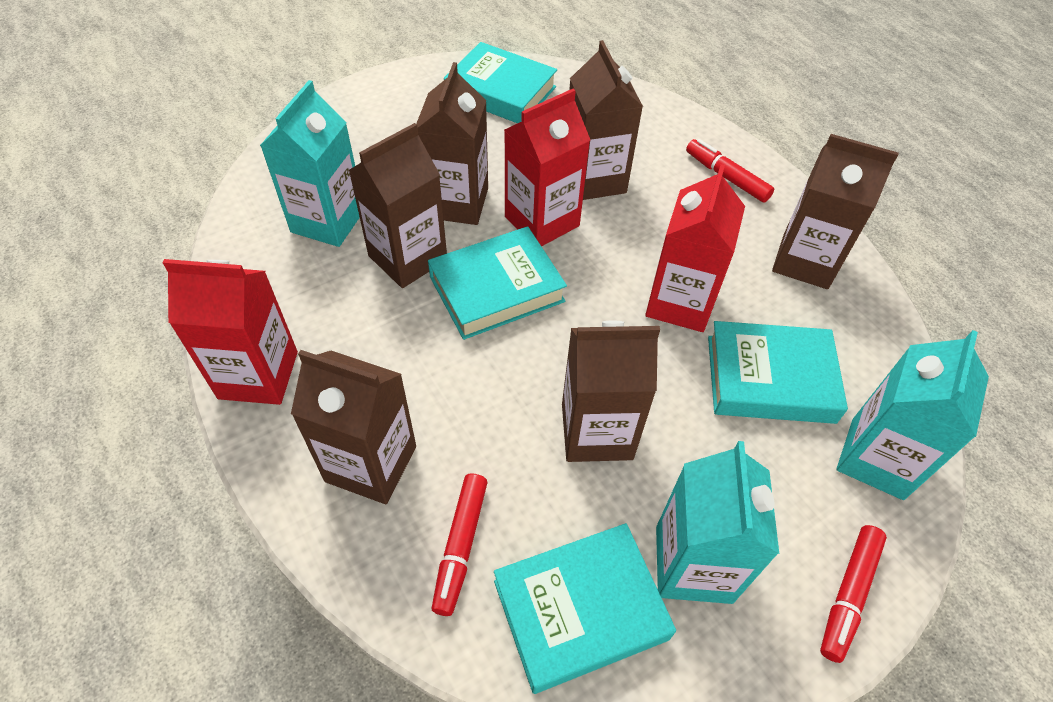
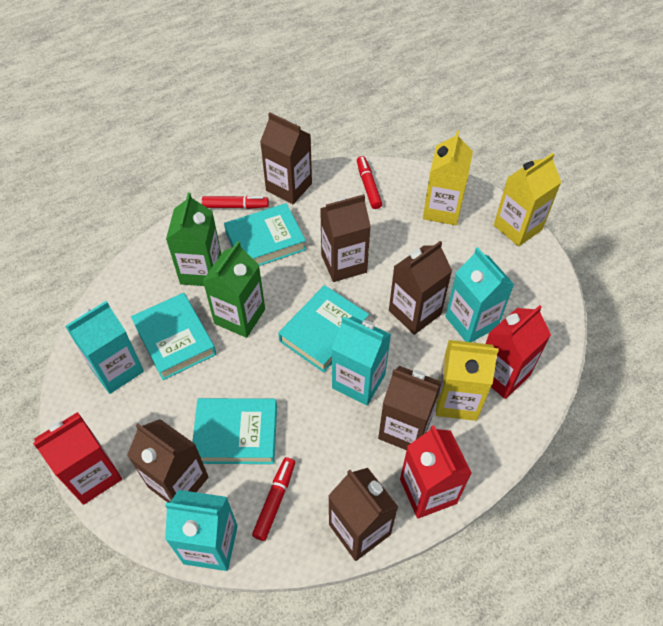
green carton: 0 -> 2
turquoise carton: 3 -> 4
yellow carton: 0 -> 3

